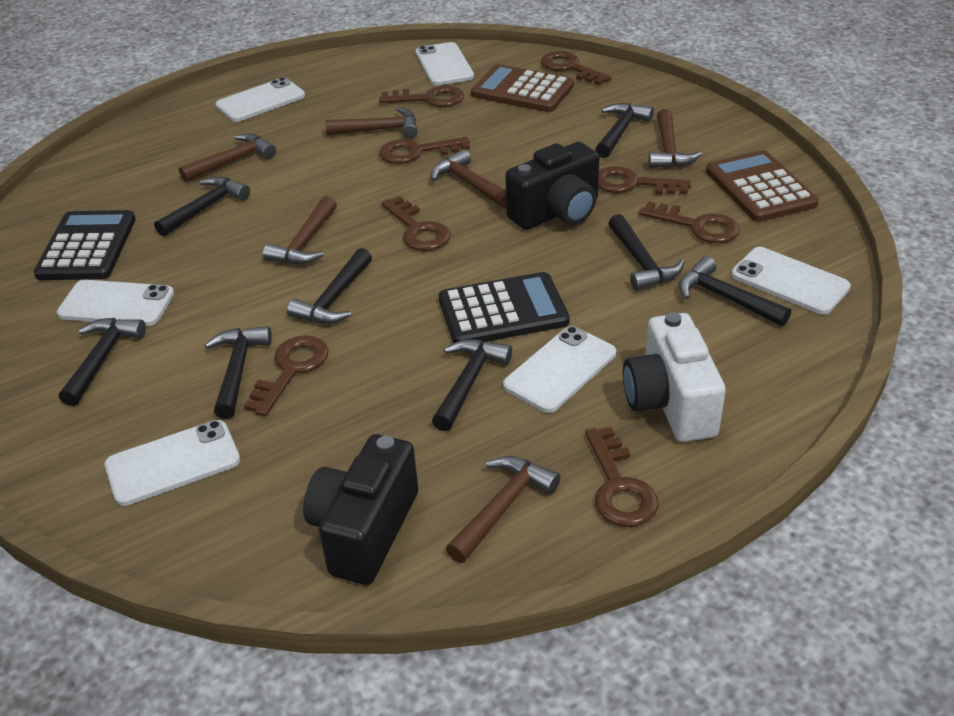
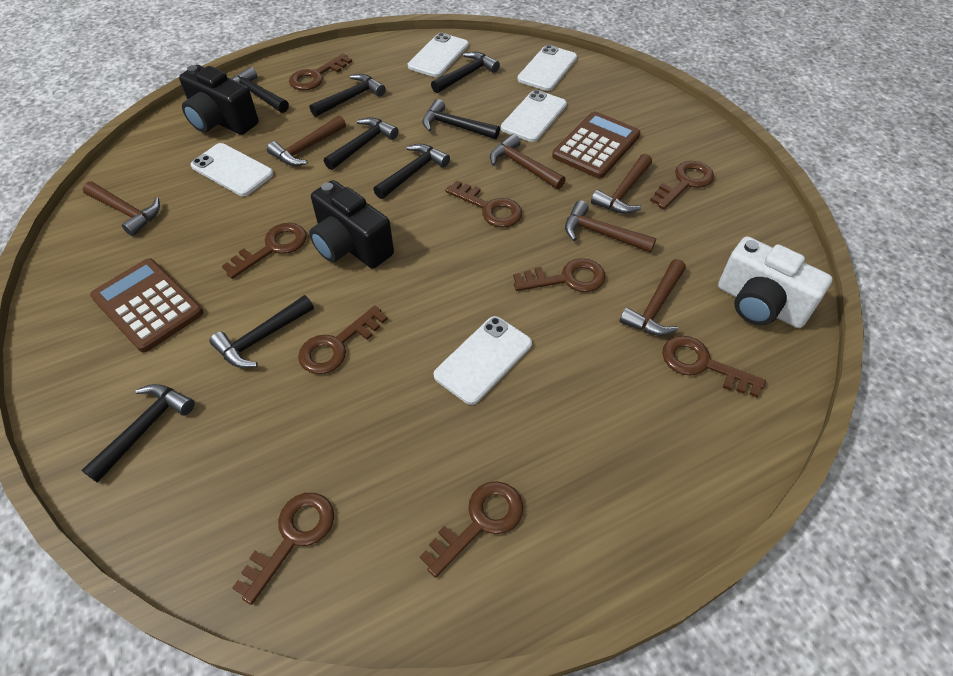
black calculator: 2 -> 0
brown key: 8 -> 9
white phone: 6 -> 5

